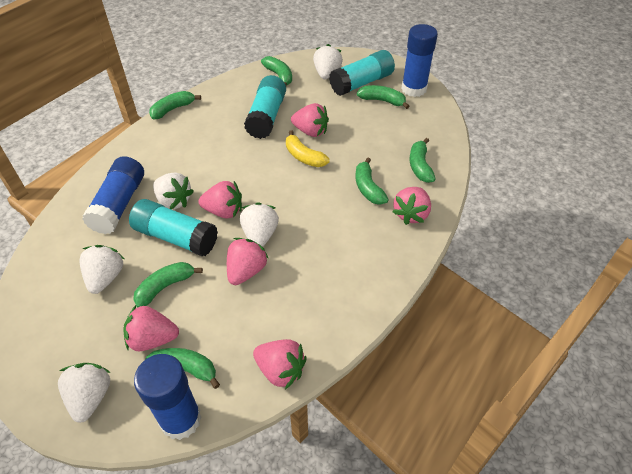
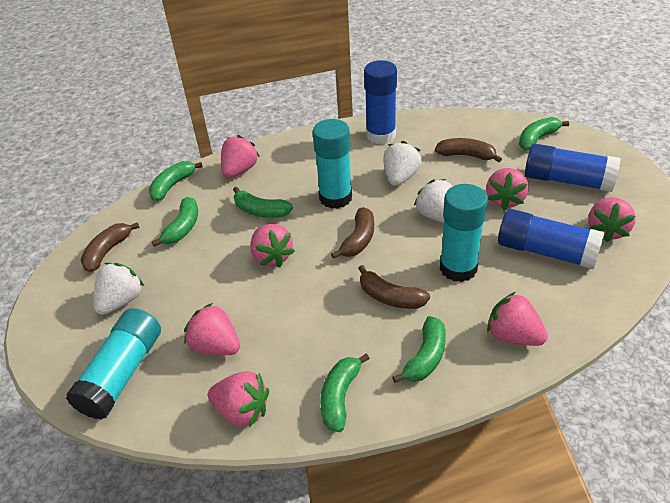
brown banana: 0 -> 4
green banana: 7 -> 6
pink strawberry: 6 -> 7
white strawberry: 5 -> 3
yellow banana: 1 -> 0

